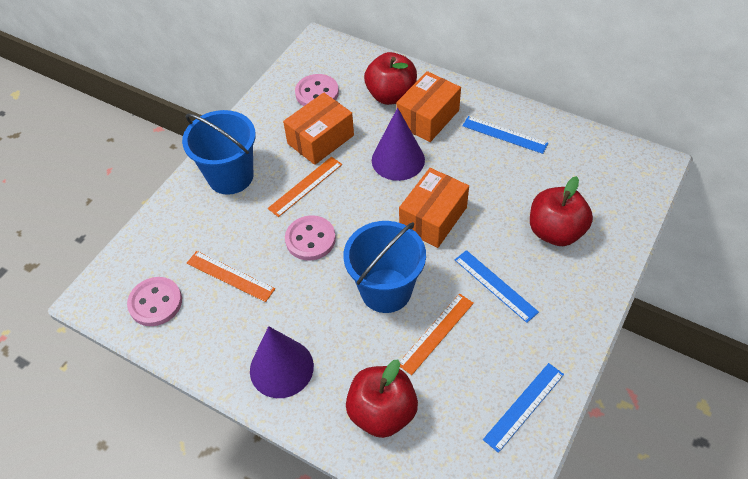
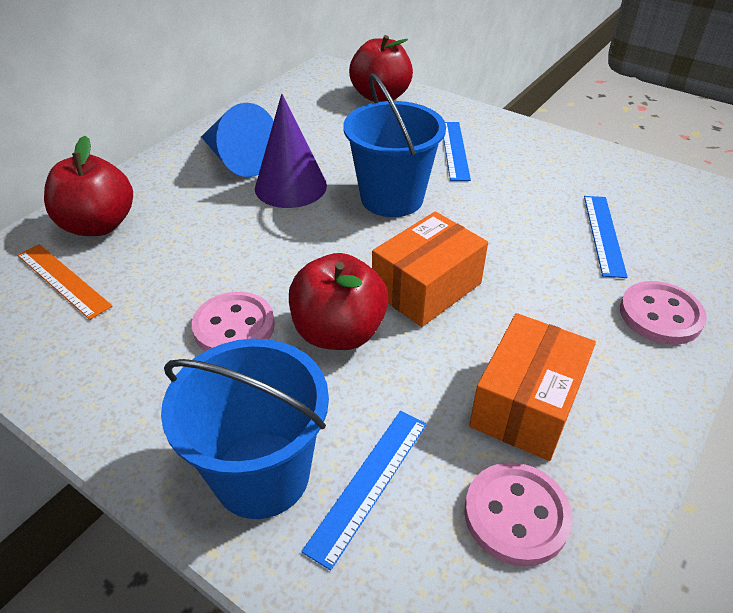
blue cone: 0 -> 1
orange box: 3 -> 2
orange ruler: 3 -> 1
purple cone: 2 -> 1

